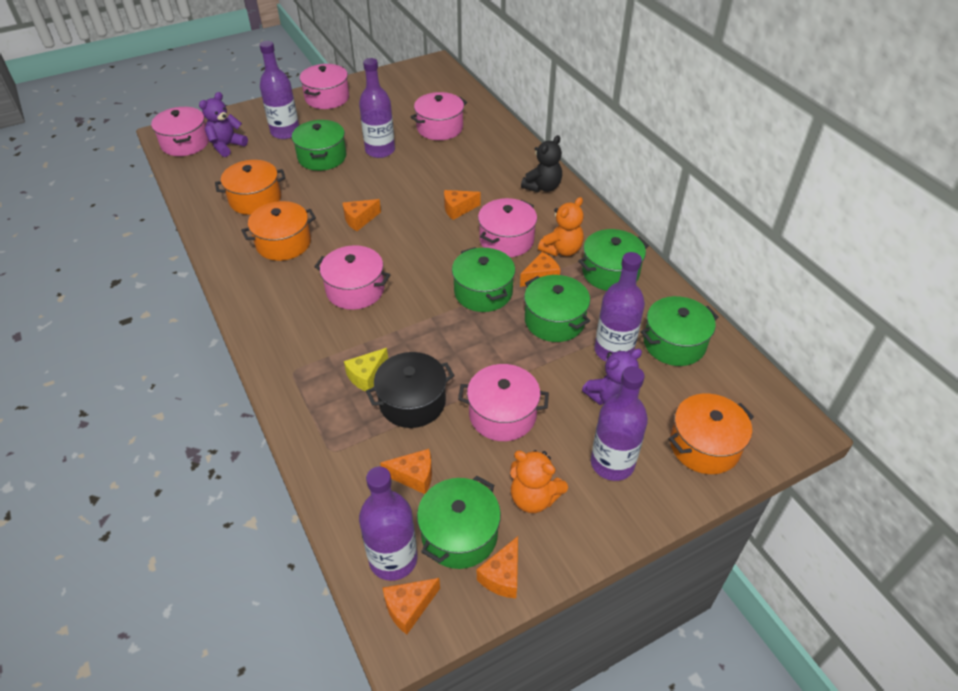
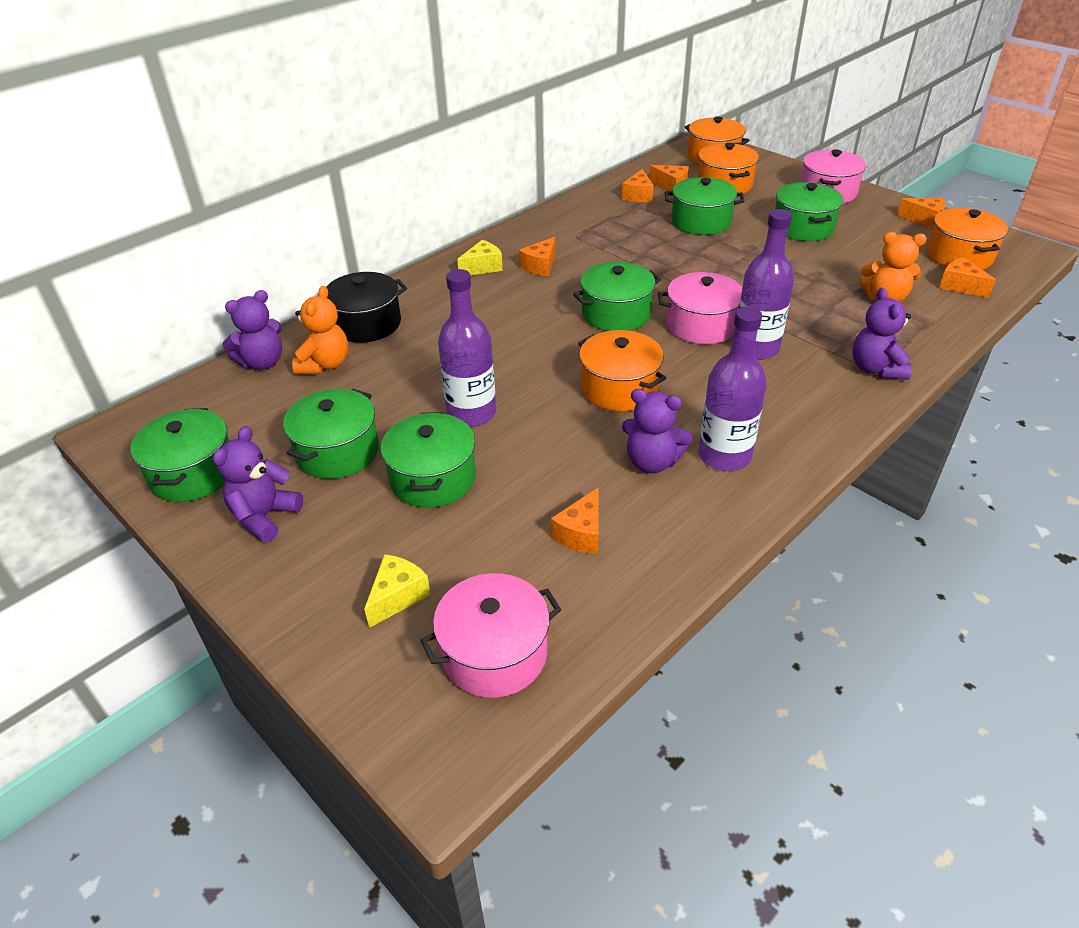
black teddy bear: 1 -> 0
orange pot: 3 -> 4
pink pot: 6 -> 3
purple bottle: 5 -> 3
purple teddy bear: 2 -> 4
yellow cheese: 1 -> 2

